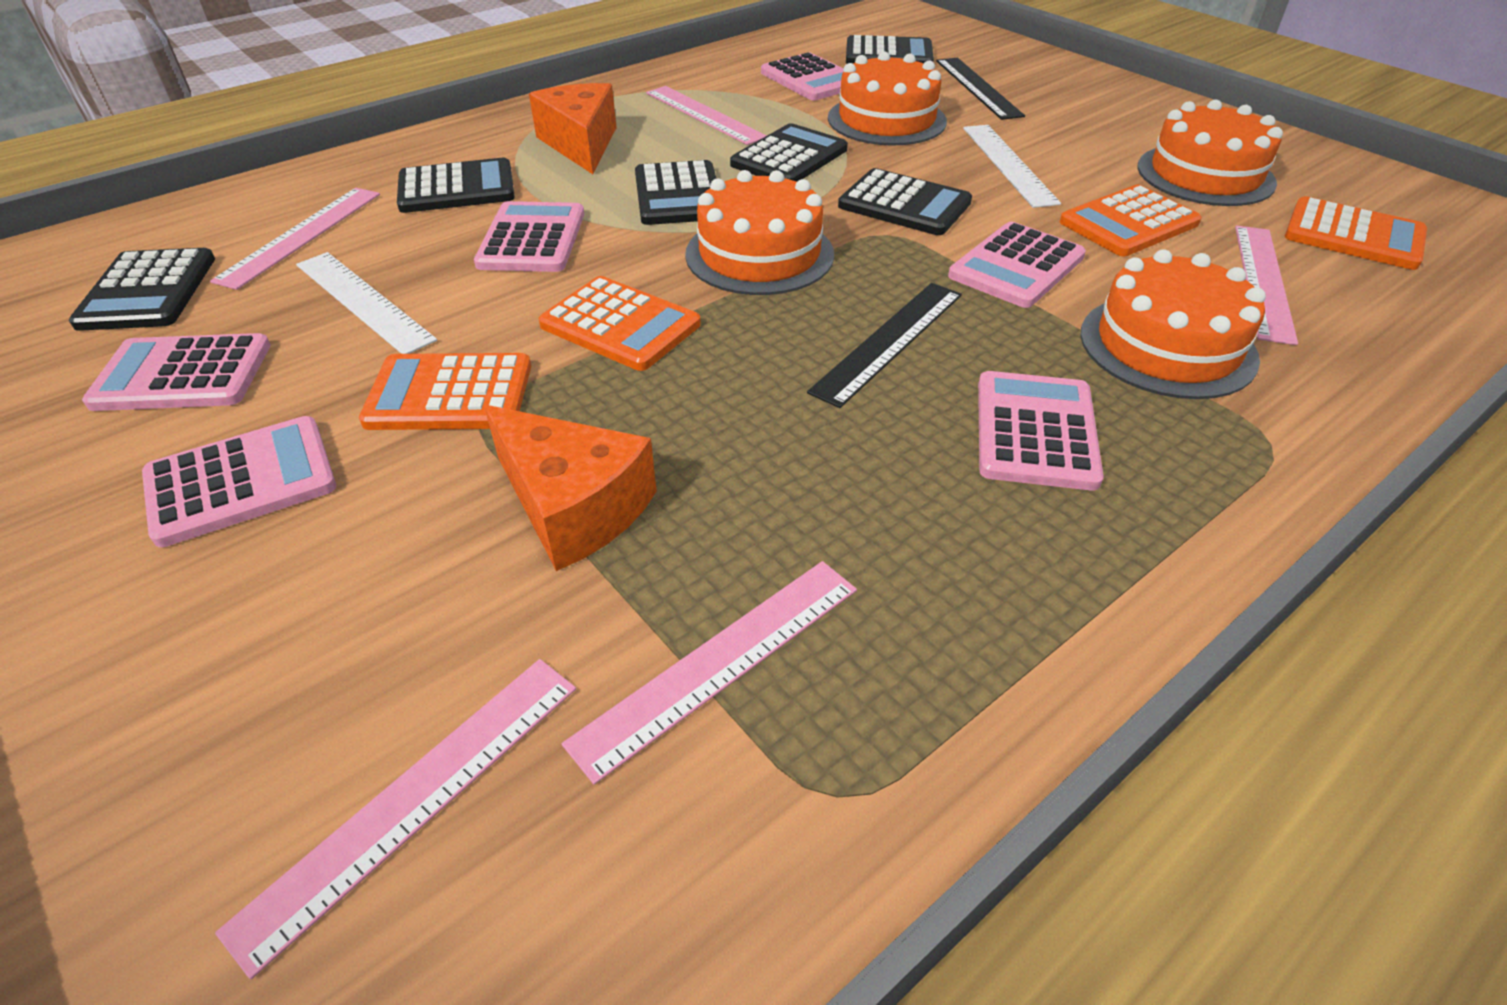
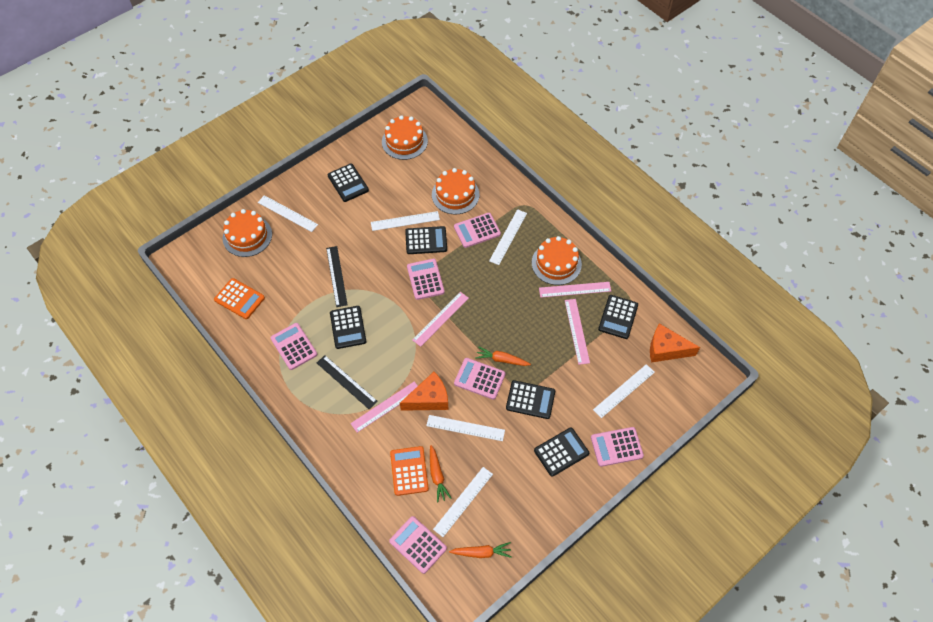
orange calculator: 4 -> 2
orange carrot: 0 -> 3
pink ruler: 5 -> 4
white ruler: 2 -> 6

